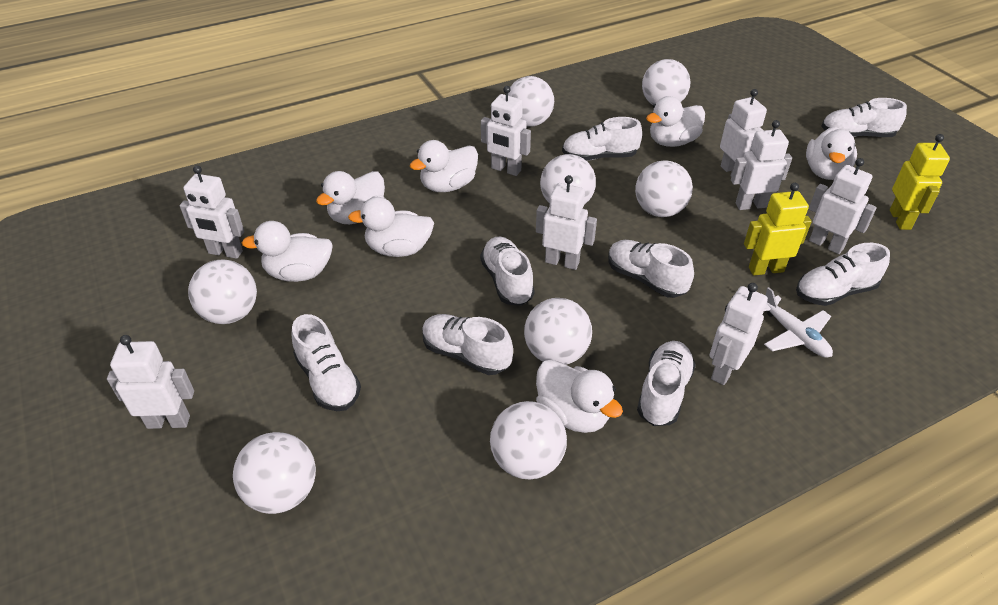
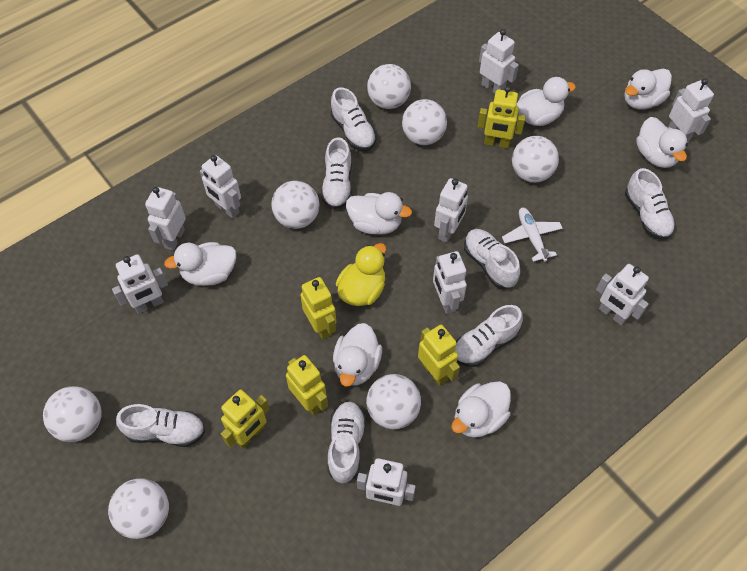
white ball: 8 -> 7
white robot: 8 -> 9
white shoe: 8 -> 7
yellow duck: 0 -> 1
yellow robot: 2 -> 5

